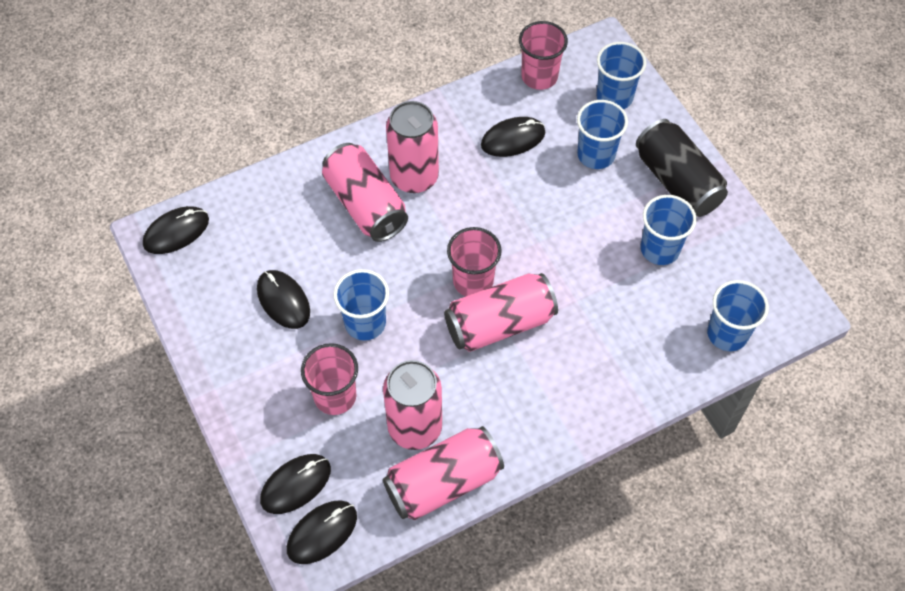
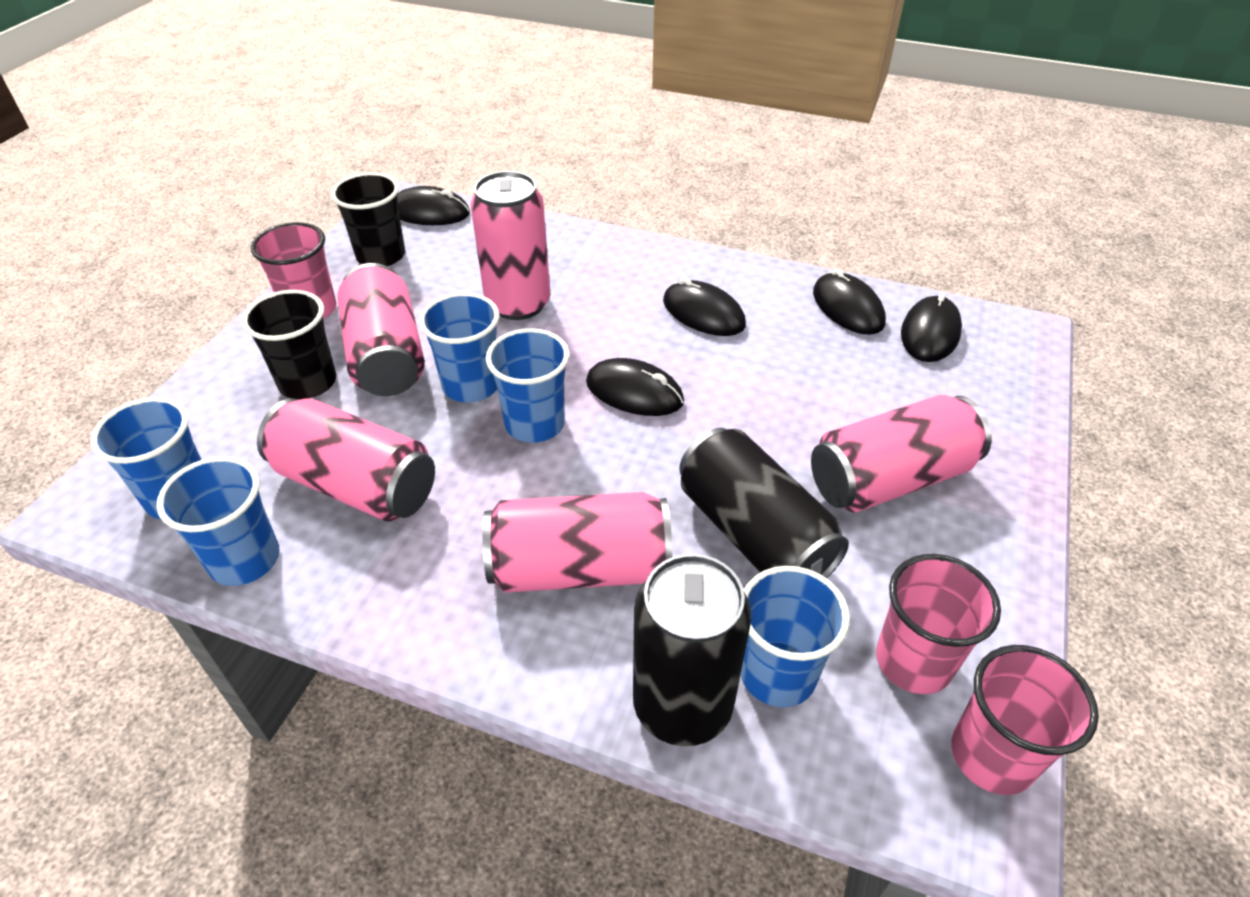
black can: 1 -> 2
black cup: 0 -> 2

